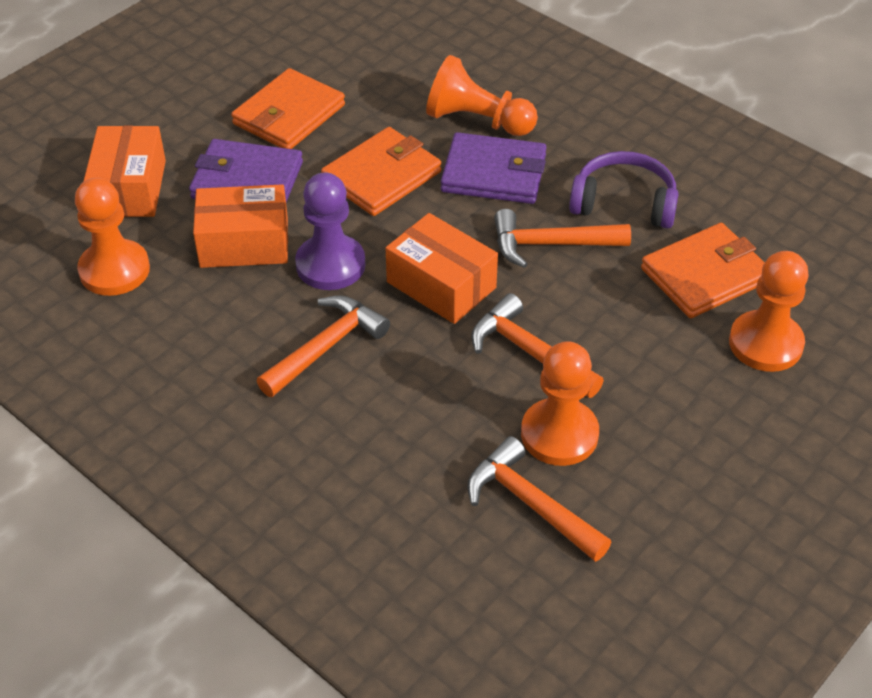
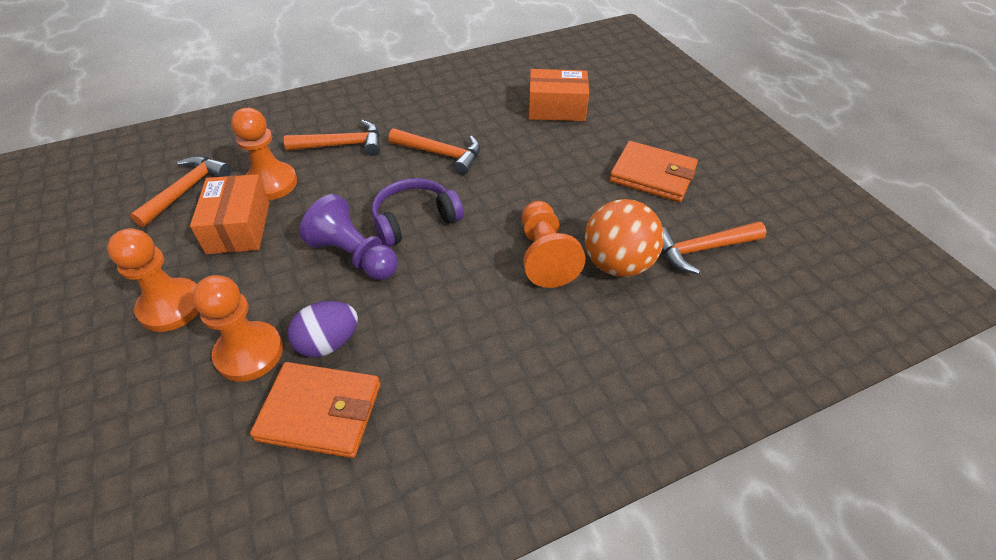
orange ball: 0 -> 1
orange box: 3 -> 2
orange wallet: 3 -> 2
purple egg: 0 -> 1
purple wallet: 2 -> 0

